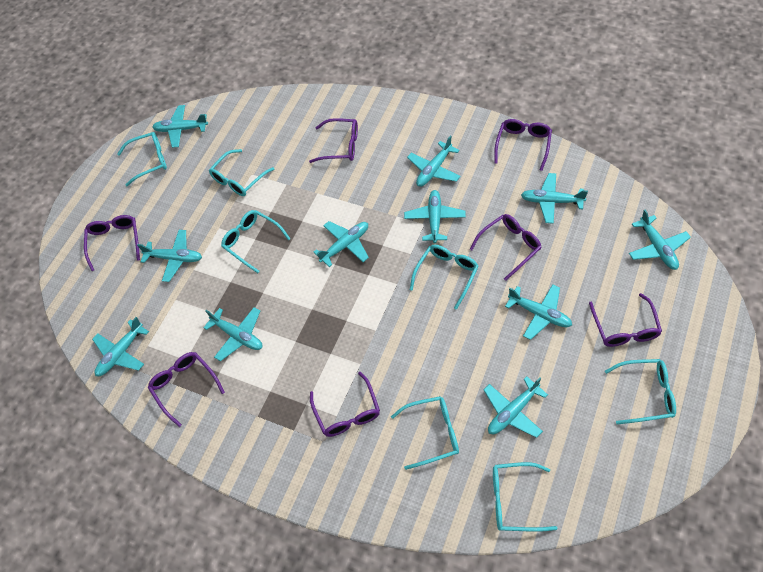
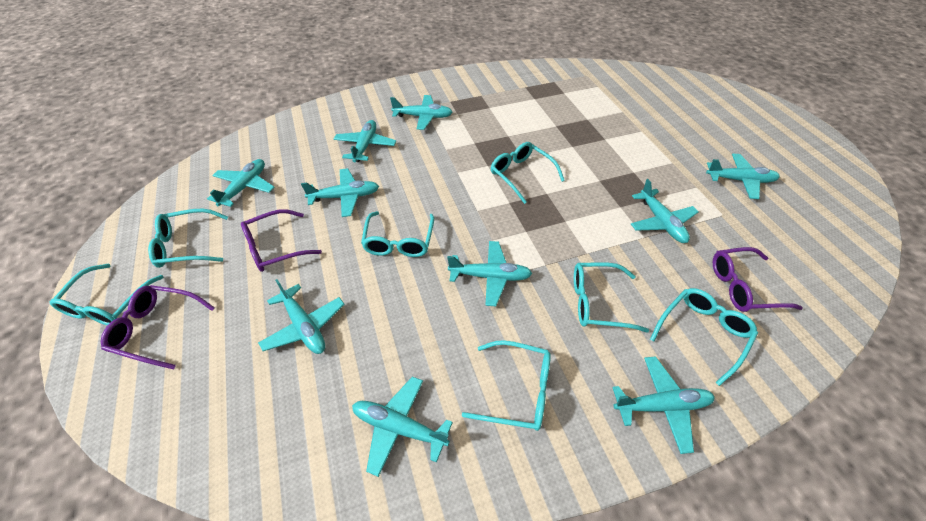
purple glasses: 7 -> 3
turquoise plane: 11 -> 10

